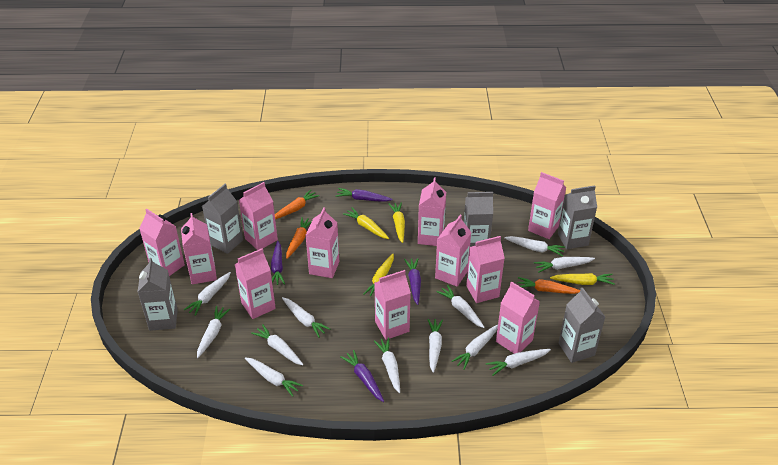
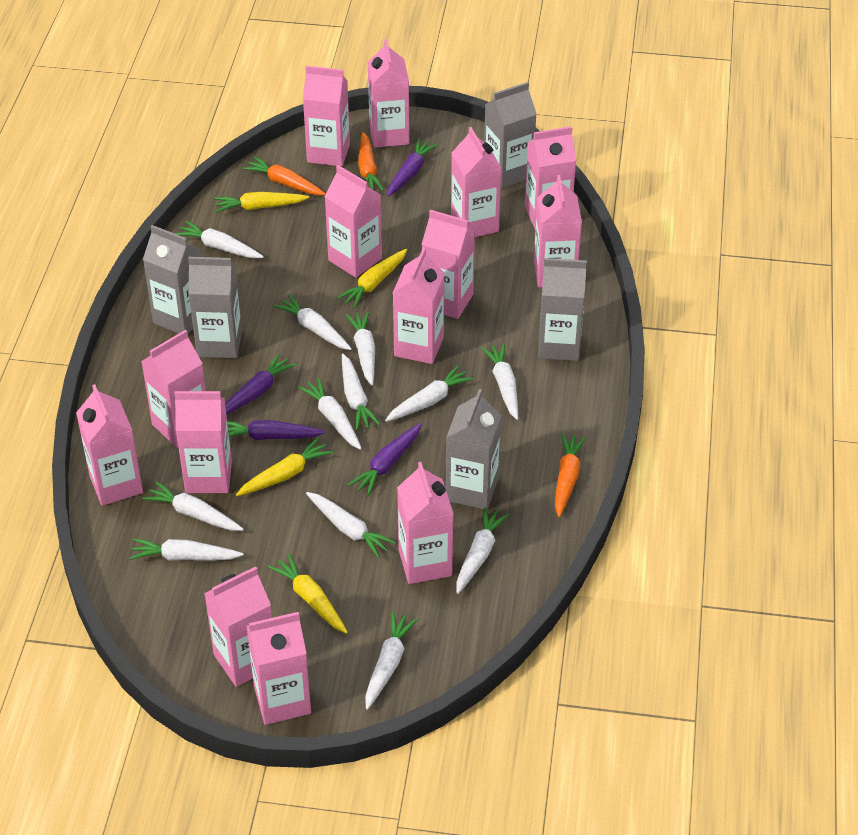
pink carton: 11 -> 14

